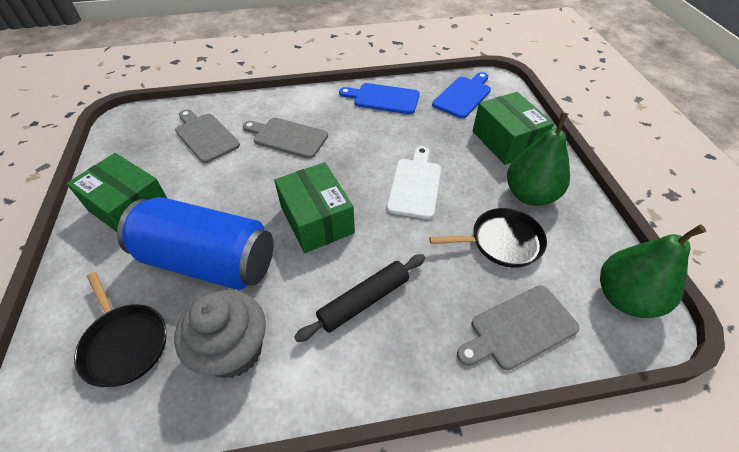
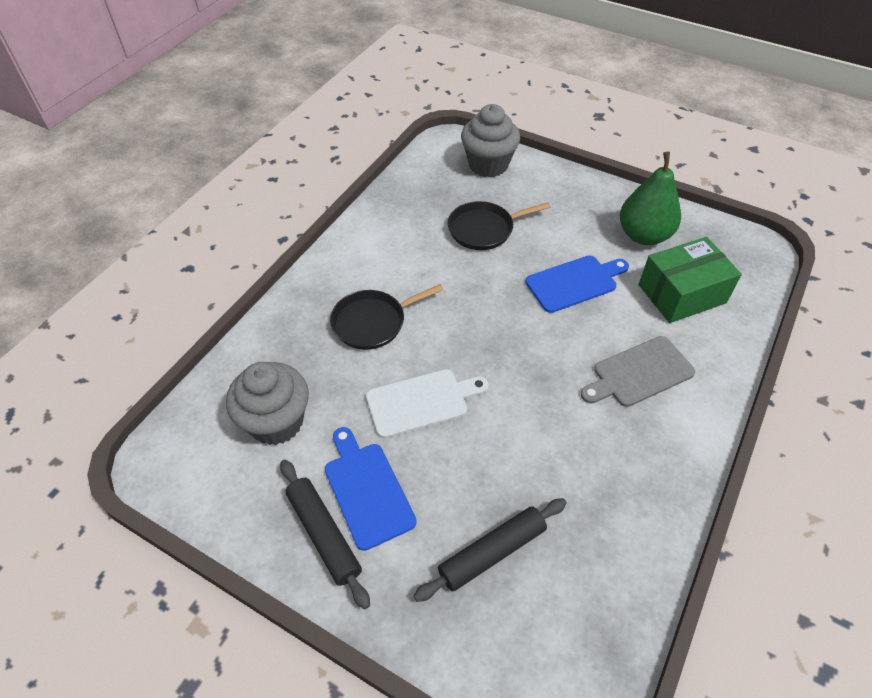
black rolling pin: 1 -> 2
blue can: 1 -> 0
green box: 3 -> 1
green pear: 2 -> 1
grey cupcake: 1 -> 2
grey cutting board: 3 -> 1

